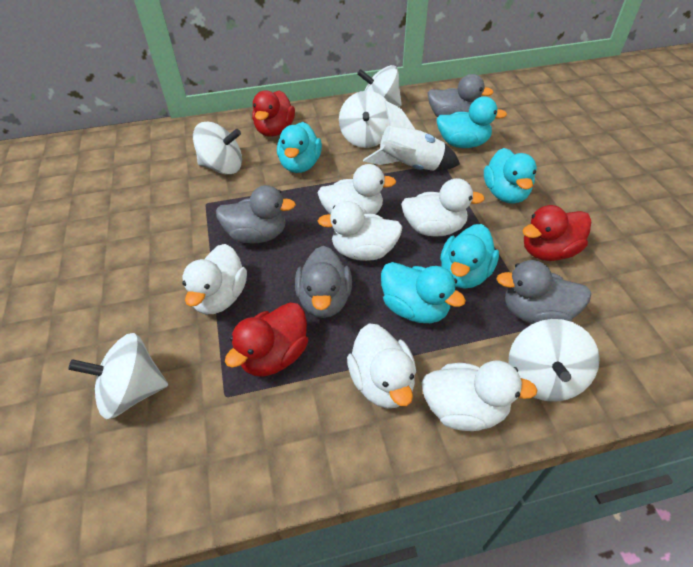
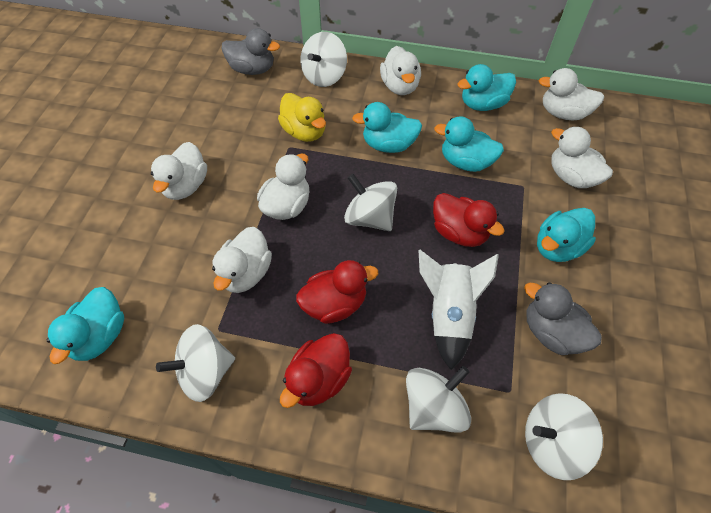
grey duck: 4 -> 2
yellow duck: 0 -> 1

